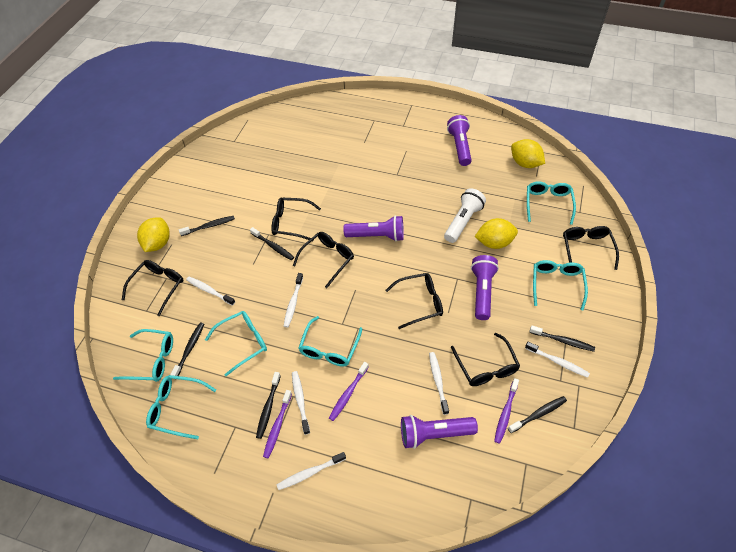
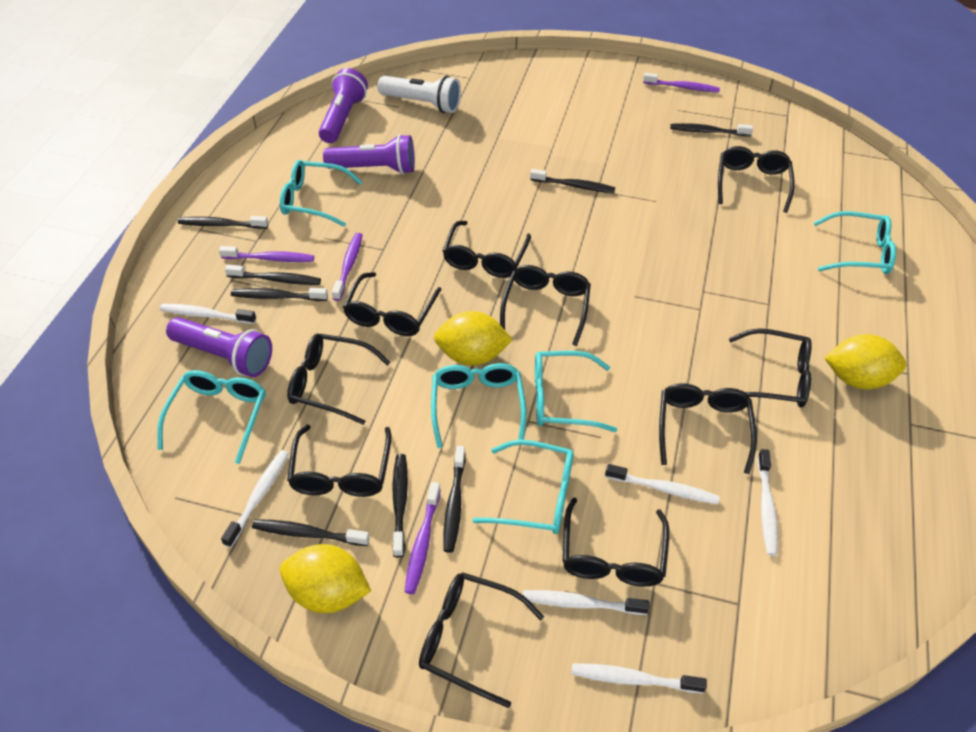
black glasses: 6 -> 10
black toothbrush: 6 -> 8
purple flashlight: 4 -> 3
purple toothbrush: 3 -> 4

